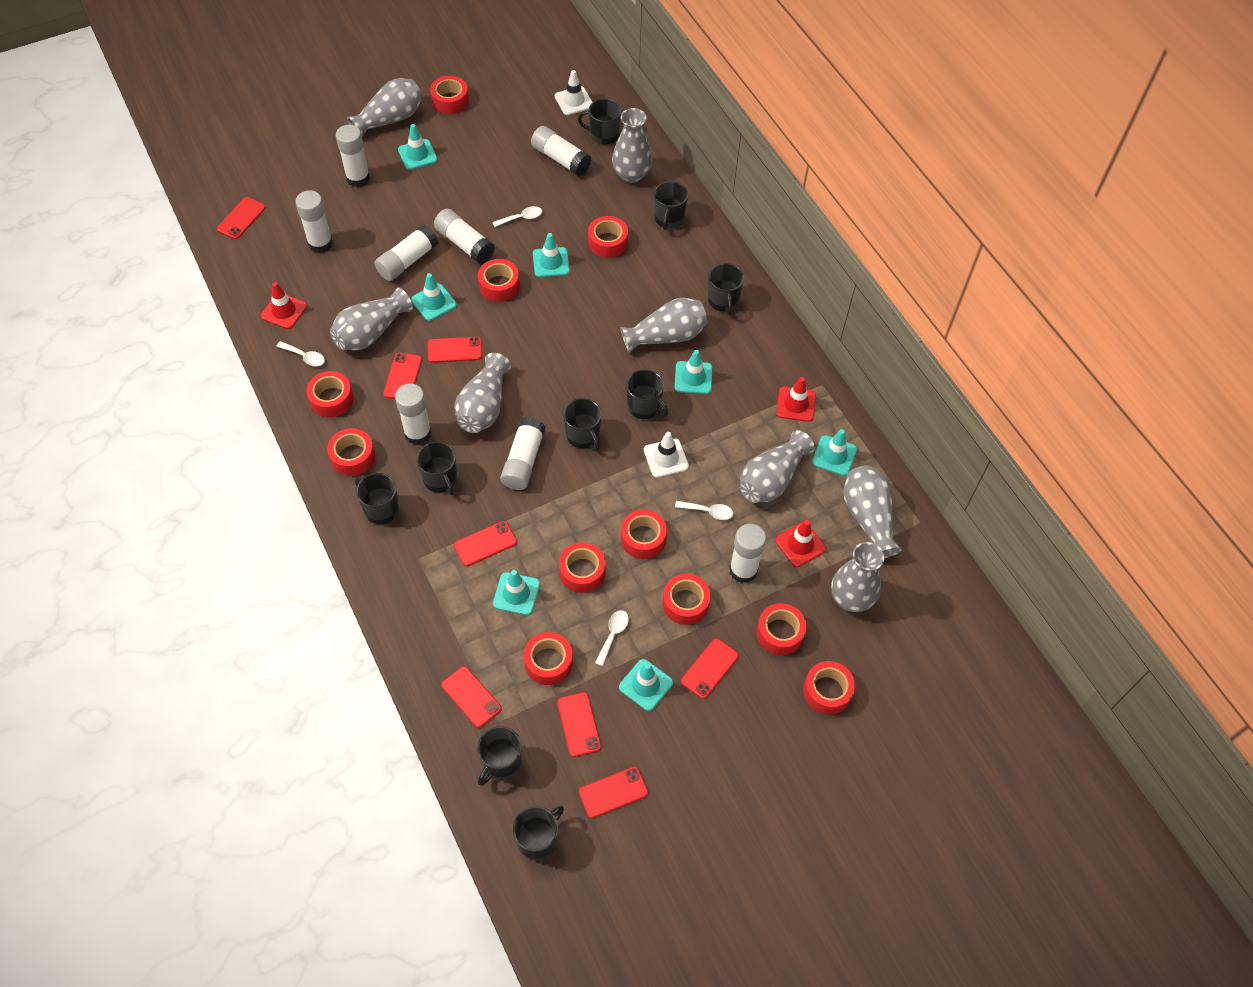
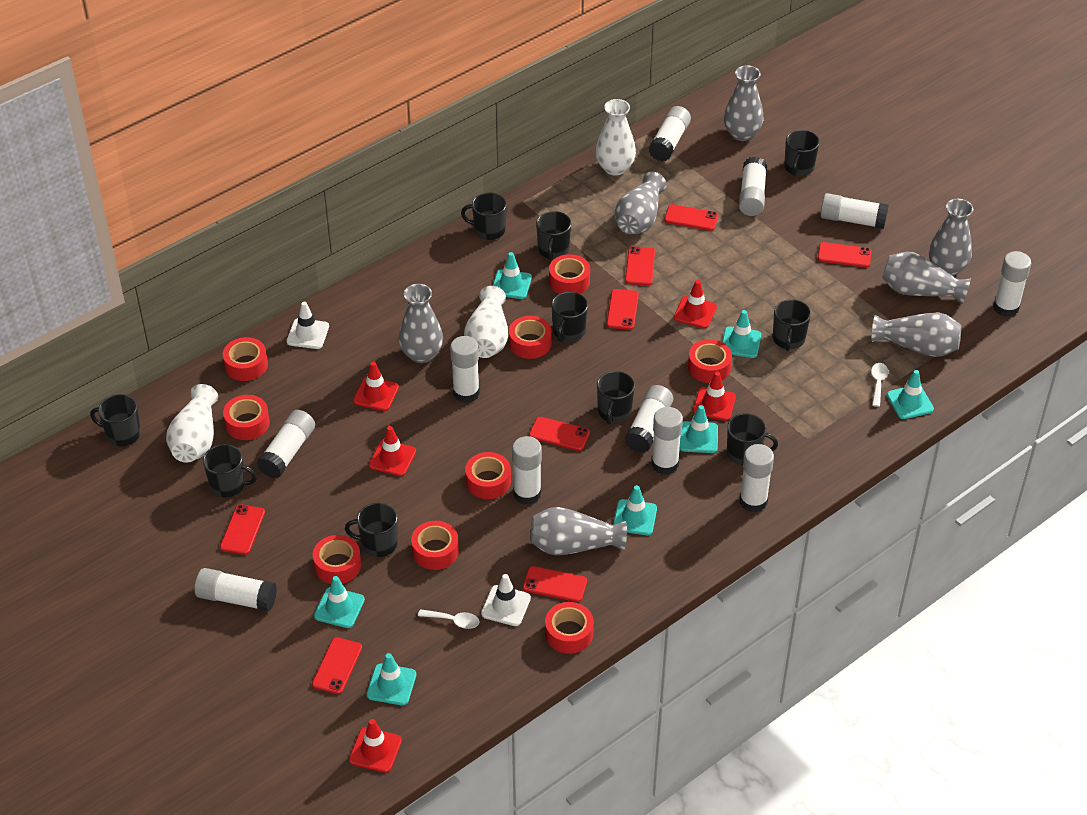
black mug: 9 -> 10
grey vase: 8 -> 7
red tape: 11 -> 9
red traffic cone: 3 -> 5
white glue stick: 8 -> 11
white spoon: 4 -> 2
white vase: 0 -> 3

